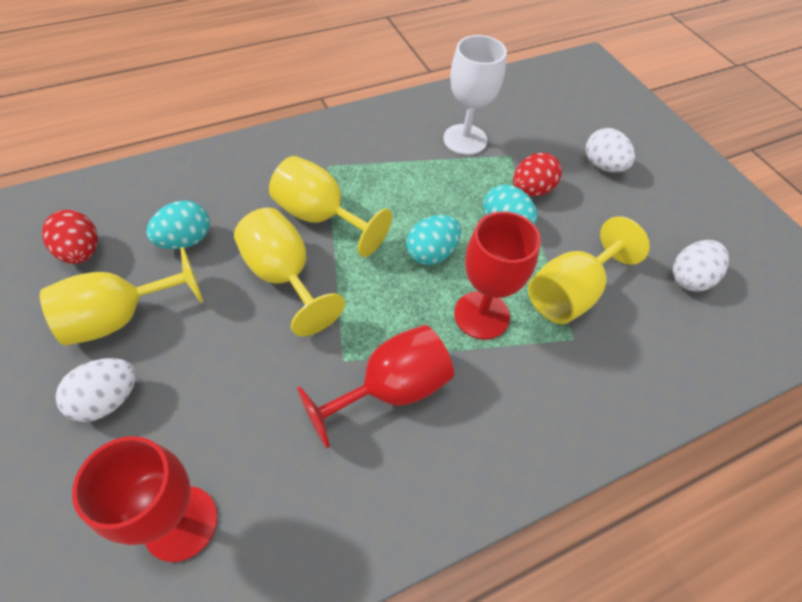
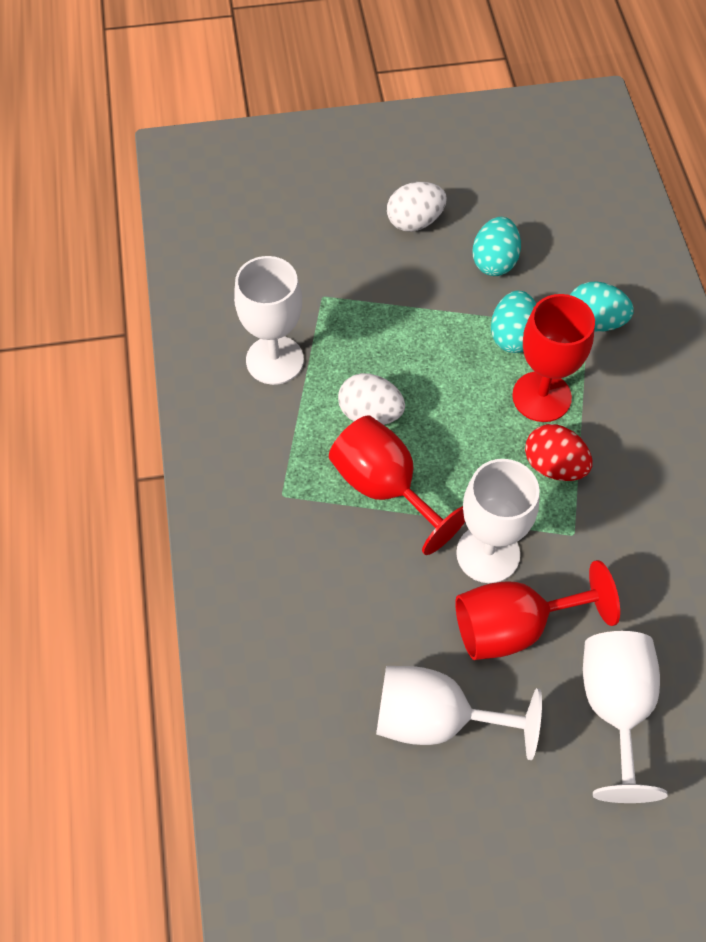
red egg: 2 -> 1
white egg: 3 -> 2
white goblet: 1 -> 4
yellow goblet: 4 -> 0

